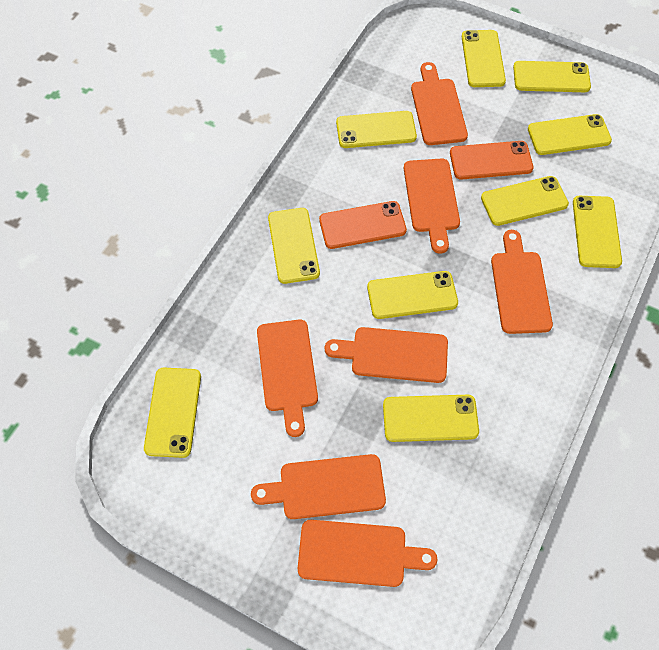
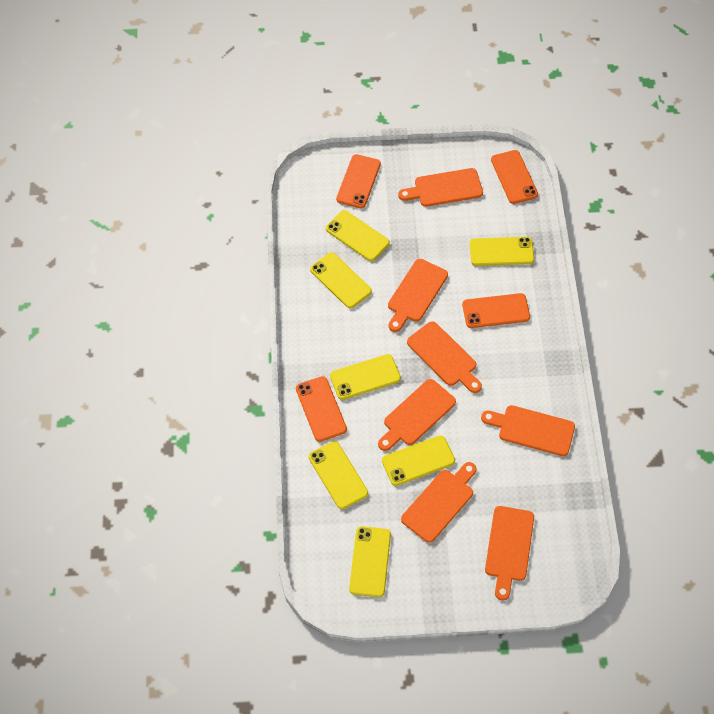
orange phone: 2 -> 4
yellow phone: 10 -> 7

